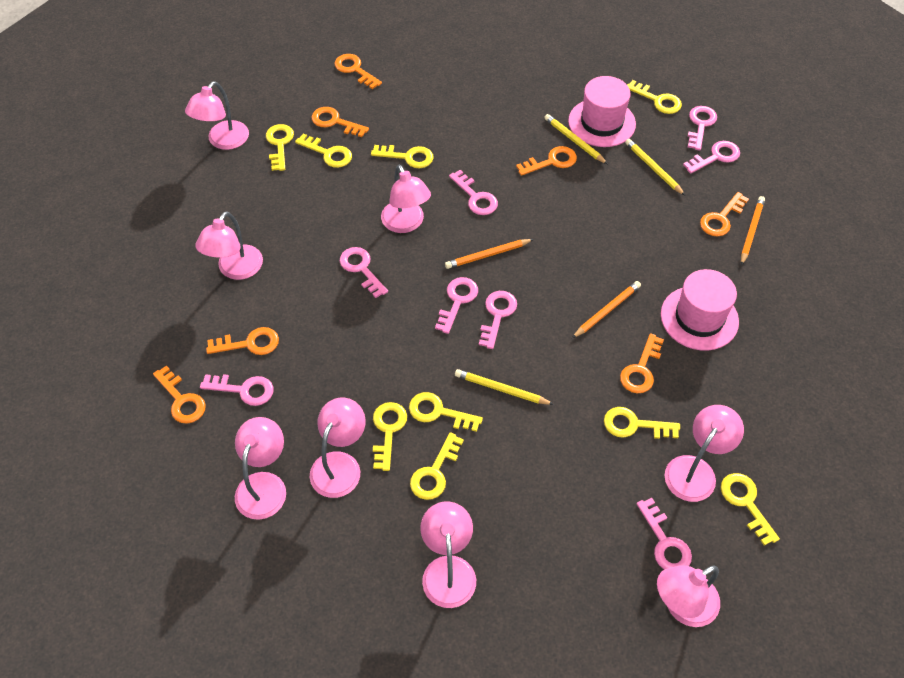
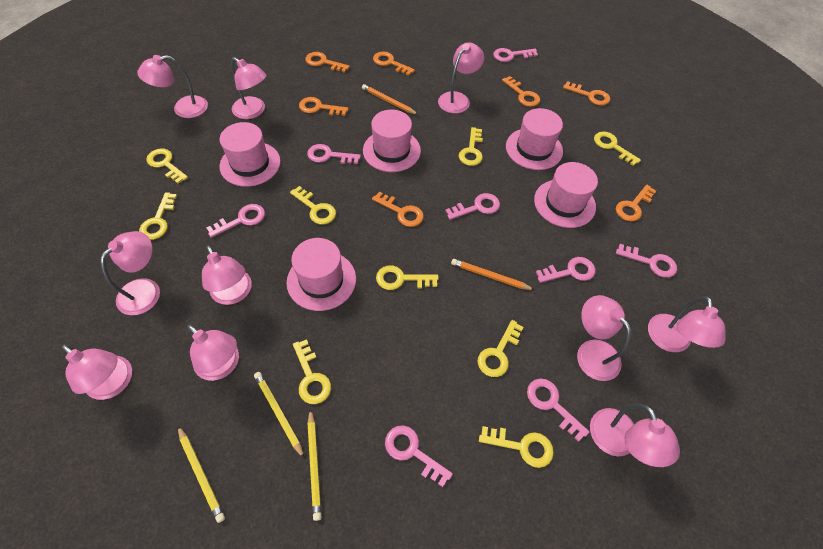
orange pencil: 3 -> 2
pink hat: 2 -> 5
pink lamp: 8 -> 10

